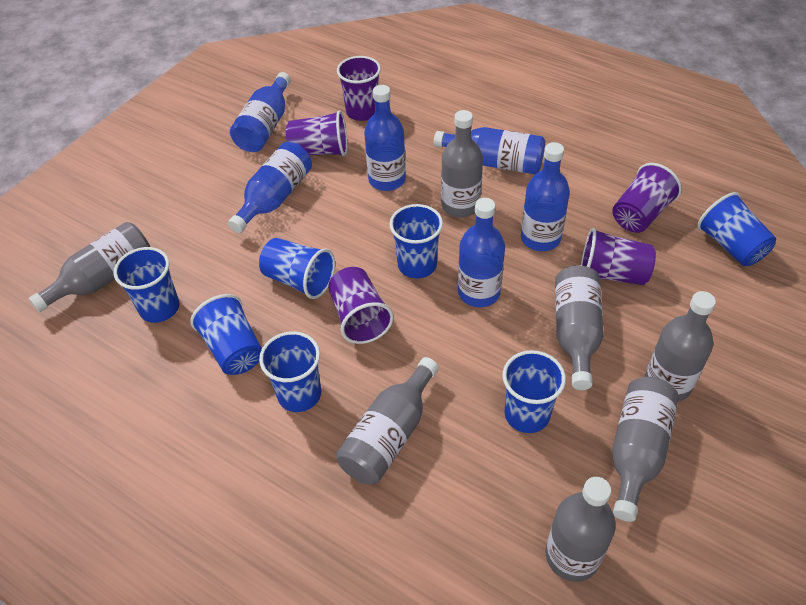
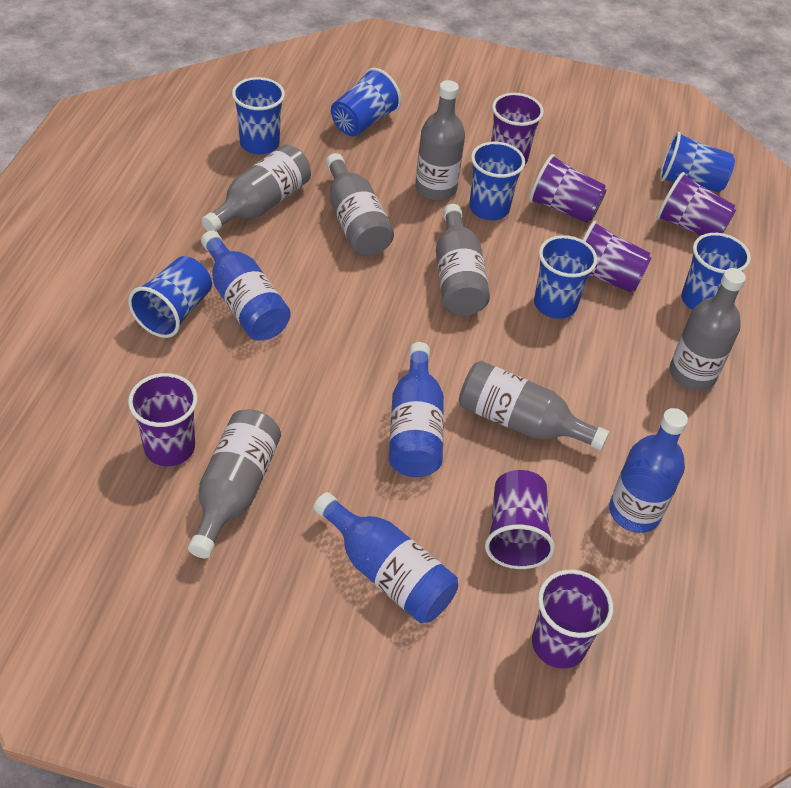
blue bottle: 6 -> 4
purple cup: 5 -> 7

